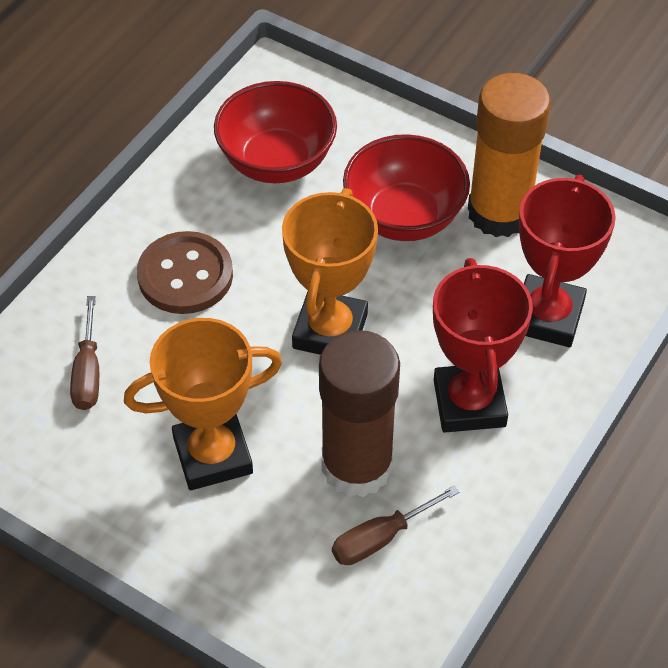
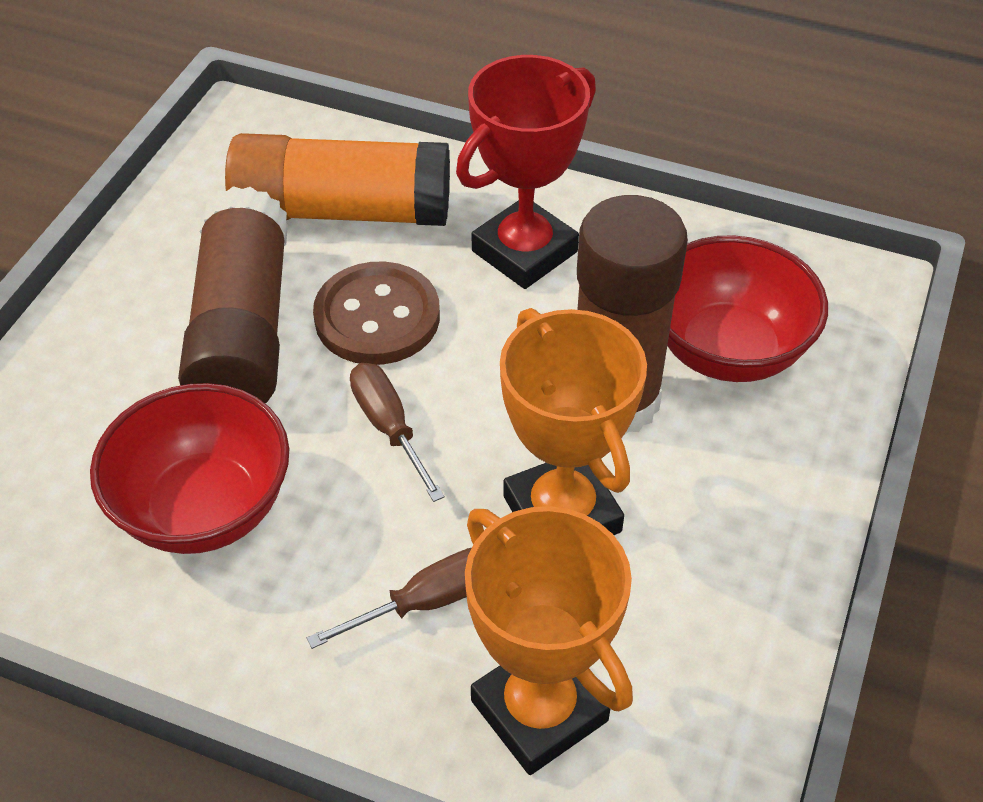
brown glue stick: 1 -> 2
red trophy: 2 -> 1

